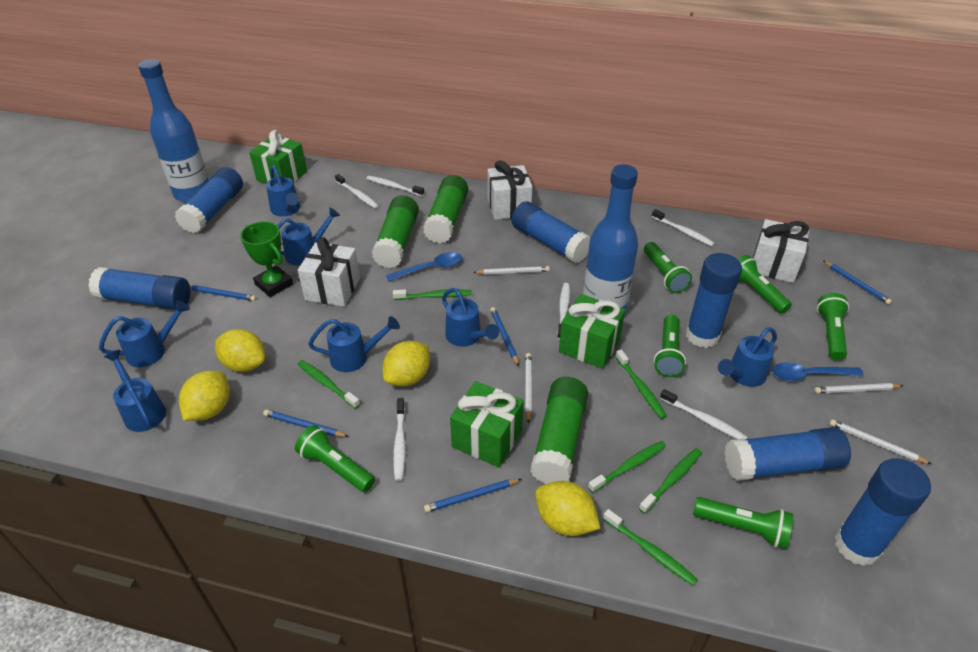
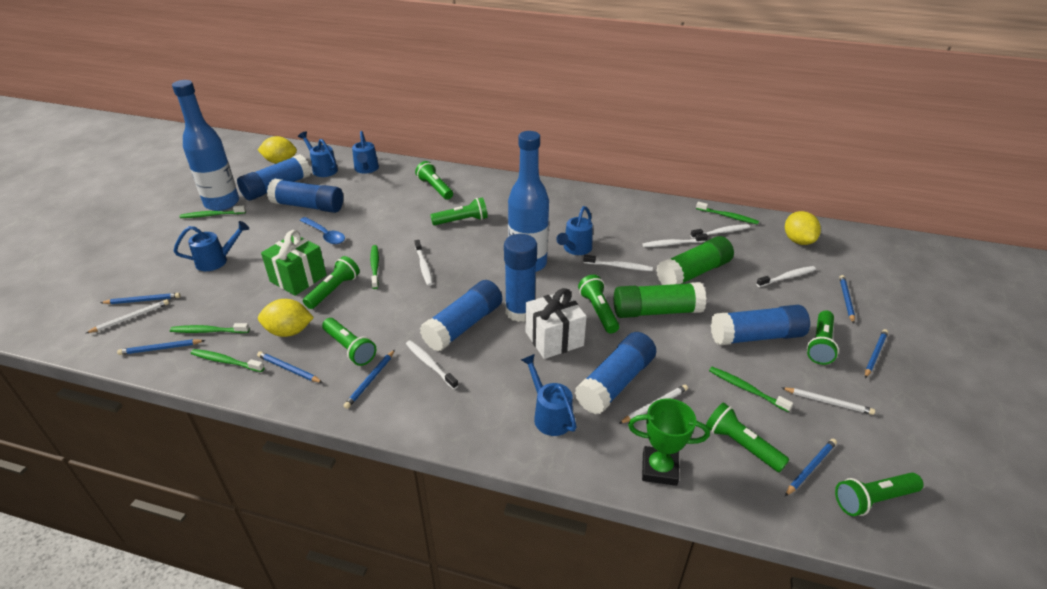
blue pencil: 5 -> 7
blue spoon: 2 -> 1
blue watering can: 7 -> 5
green flashlight: 6 -> 8
green gift: 3 -> 1
green glue stick: 3 -> 2
white gift: 3 -> 1
white pencil: 4 -> 3
yellow lemon: 4 -> 3

